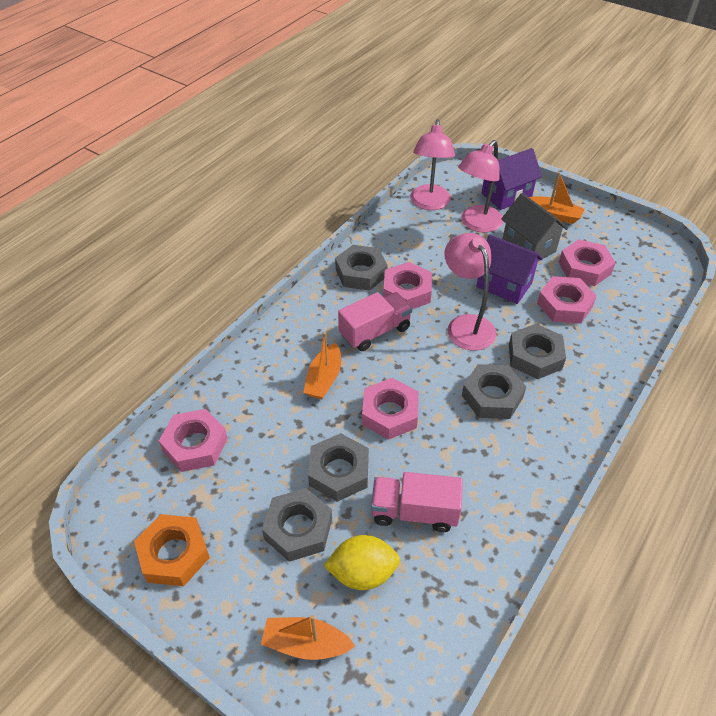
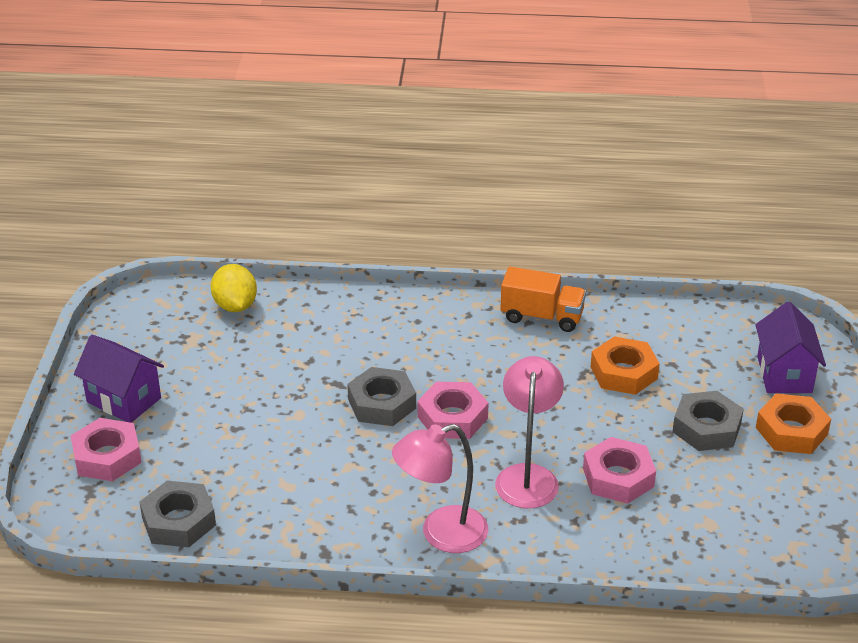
grey house: 1 -> 0
grey nut: 5 -> 3
orange boat: 3 -> 0
orange nut: 1 -> 2
orange truck: 0 -> 1
pink lamp: 3 -> 2
pink nut: 5 -> 3
pink truck: 2 -> 0

